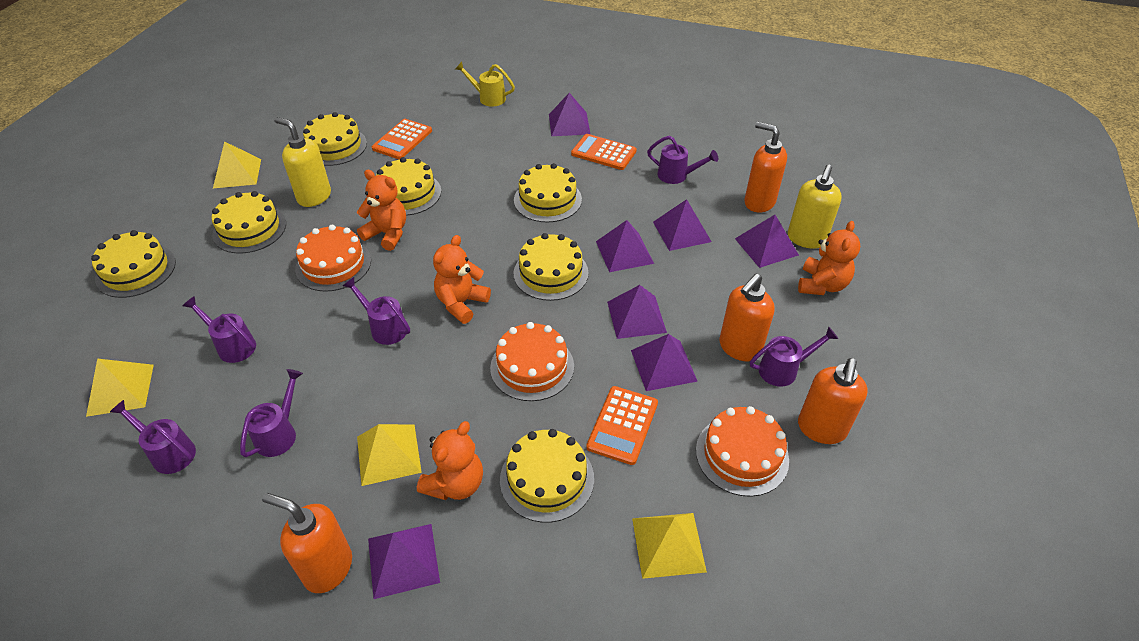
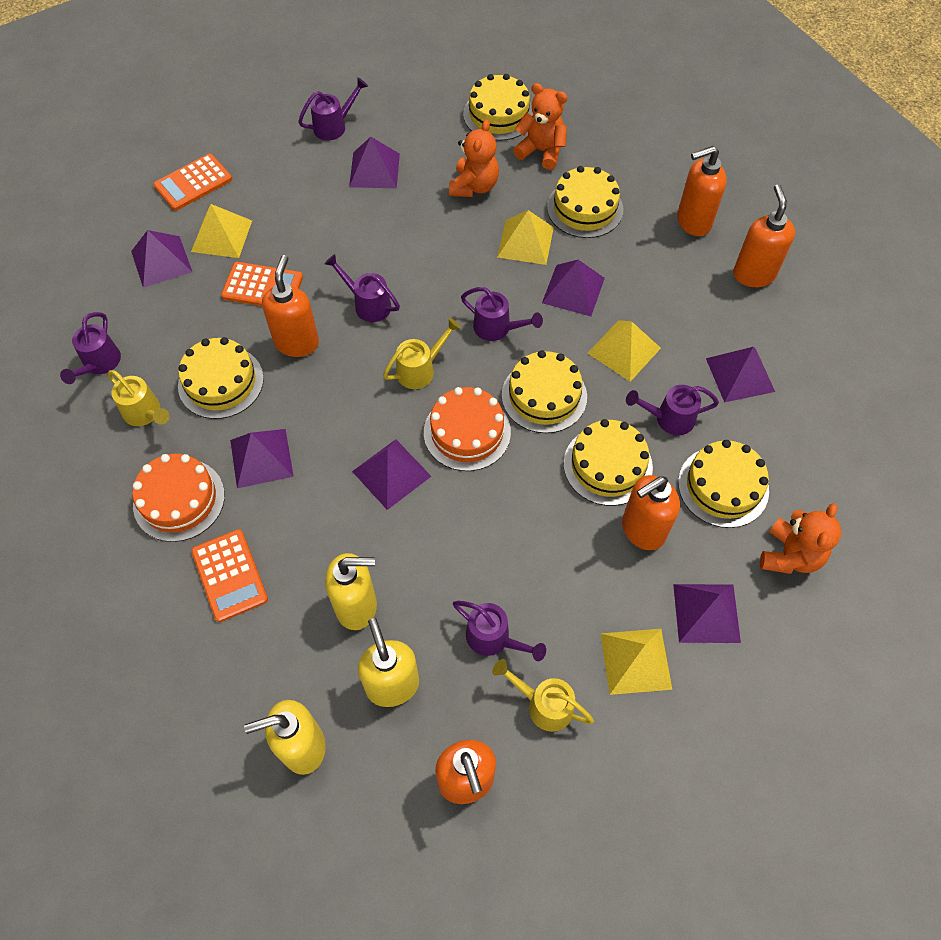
orange cake: 3 -> 2
orange soap dispenser: 4 -> 5
orange teddy bear: 4 -> 3
yellow cake: 7 -> 6
yellow soap dispenser: 2 -> 3
yellow watering can: 1 -> 3

